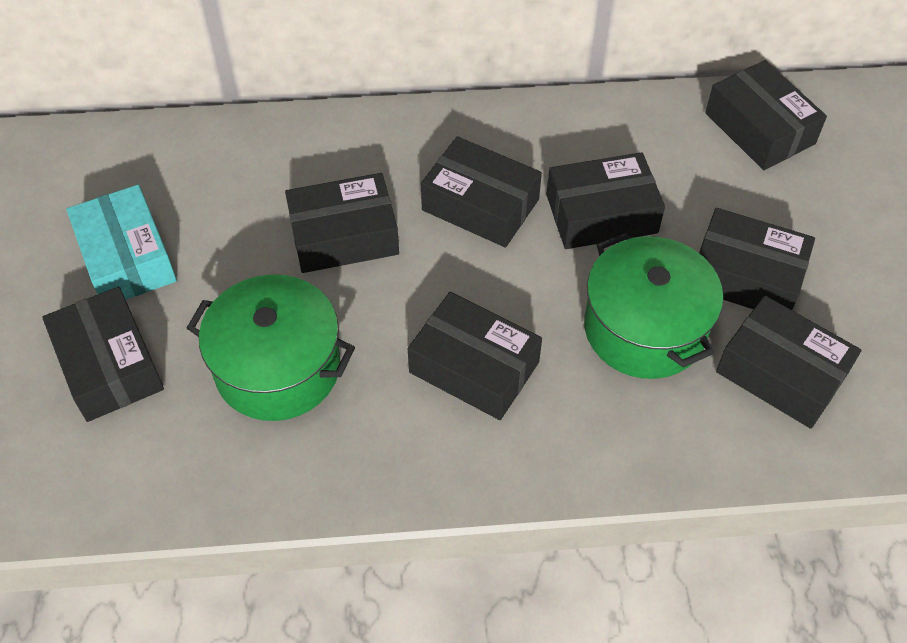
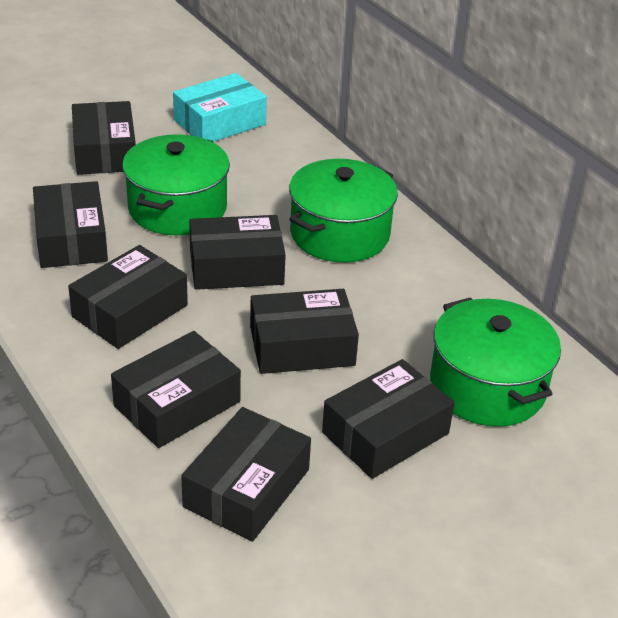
green pot: 2 -> 3

